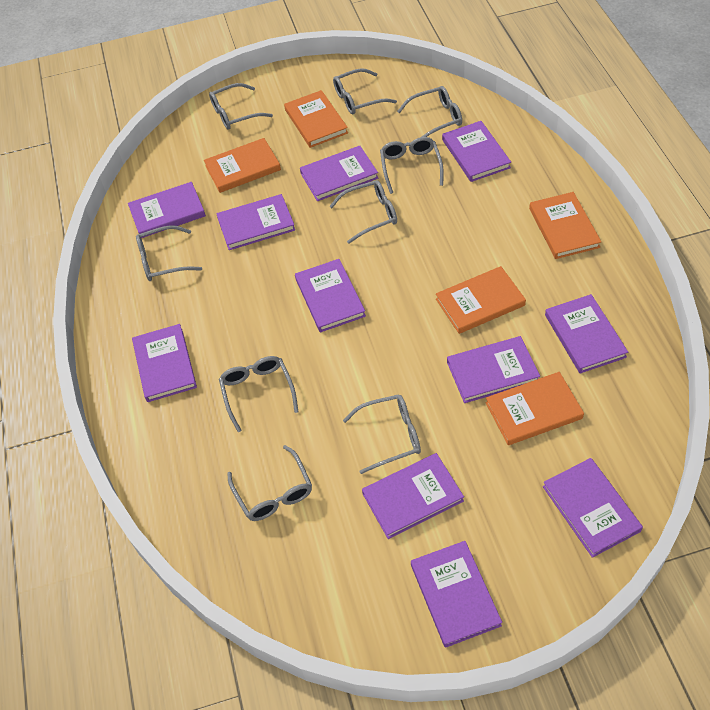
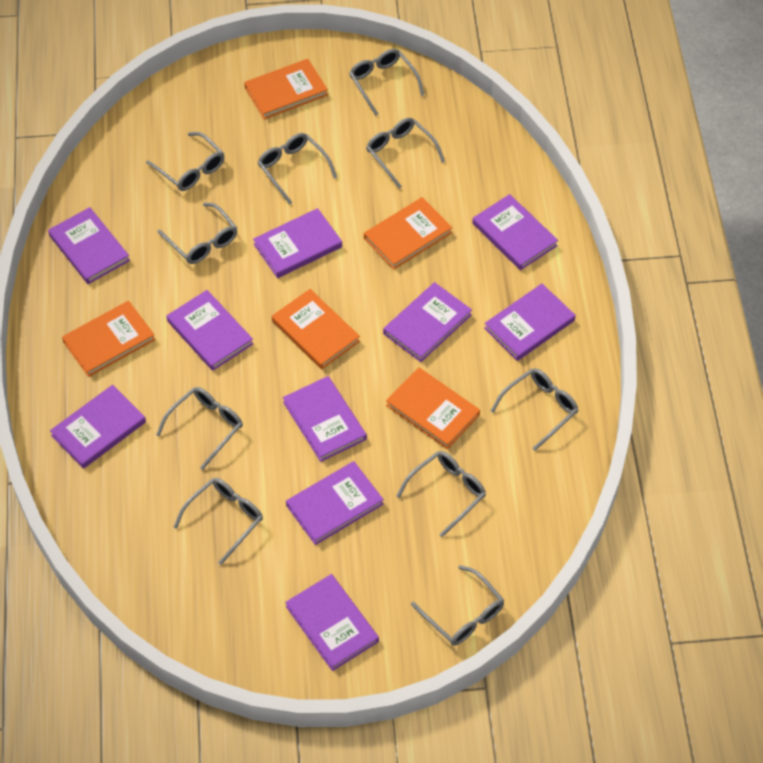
grey glasses: 9 -> 10
purple book: 11 -> 10

